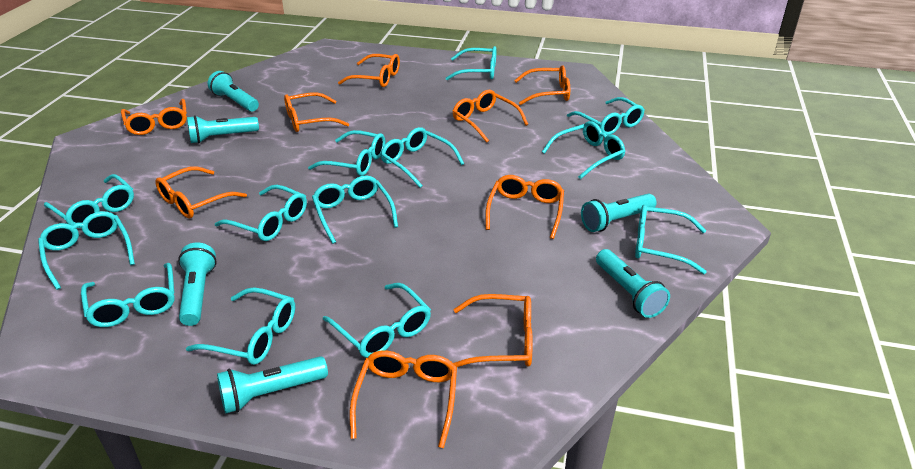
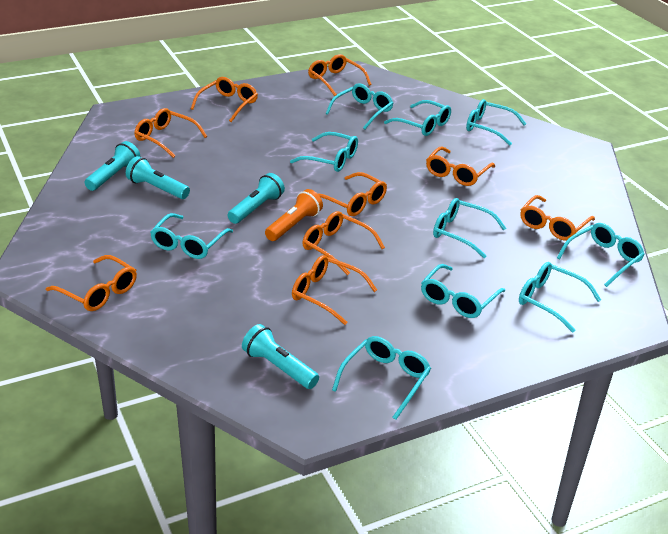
orange flashlight: 0 -> 1
turquoise flashlight: 6 -> 4
turquoise glasses: 13 -> 10

